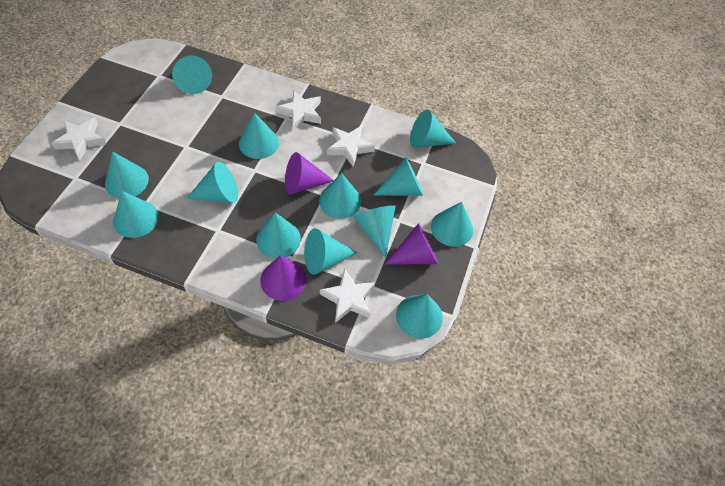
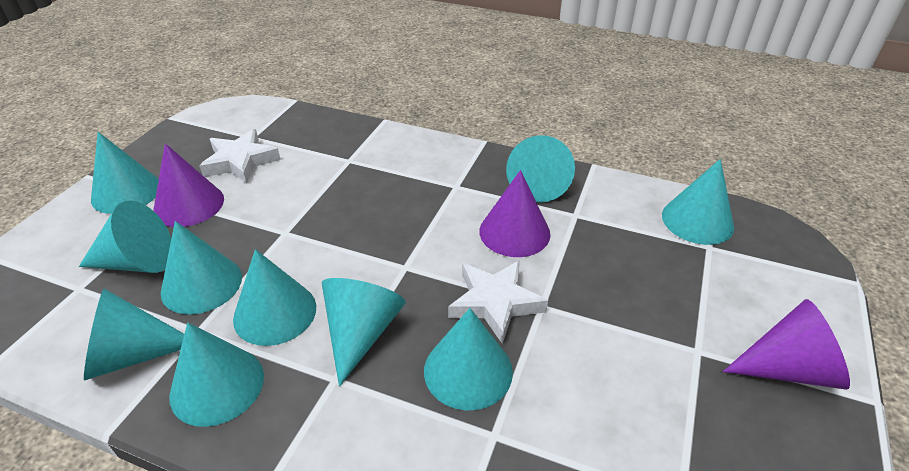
turquoise cone: 13 -> 10
white star: 4 -> 2

